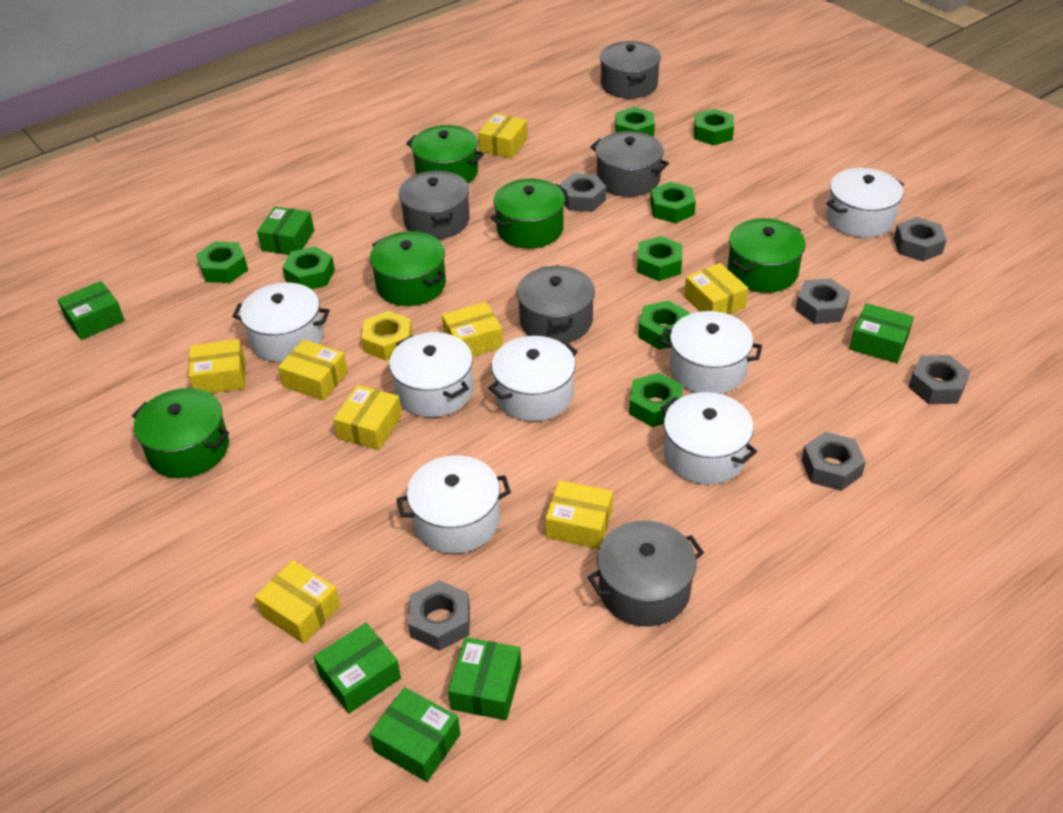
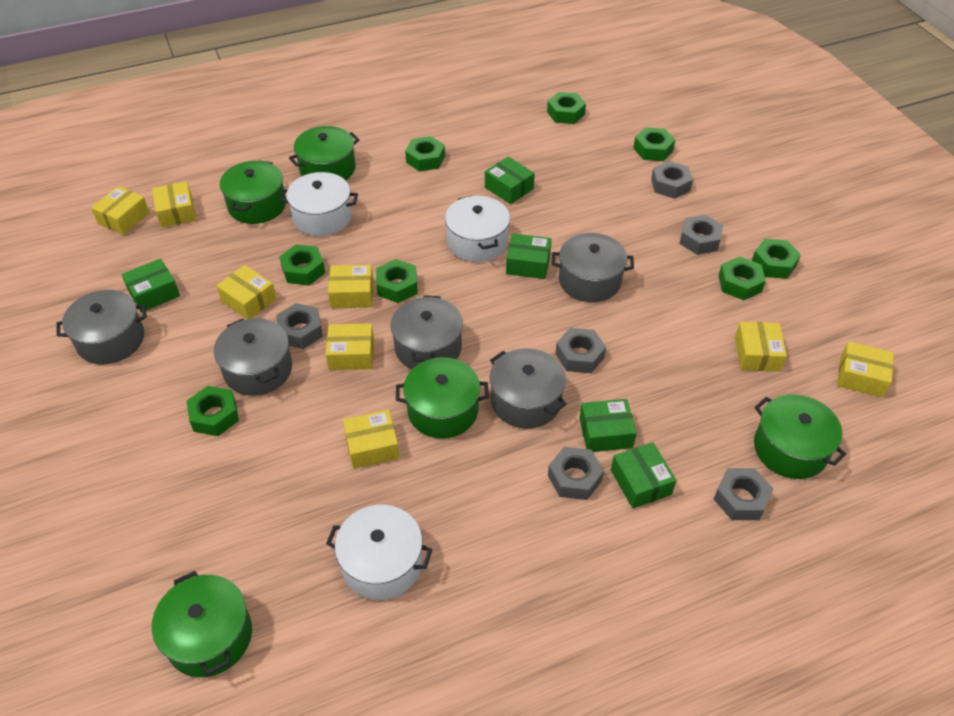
green box: 6 -> 5
white pot: 7 -> 3
yellow nut: 1 -> 0

